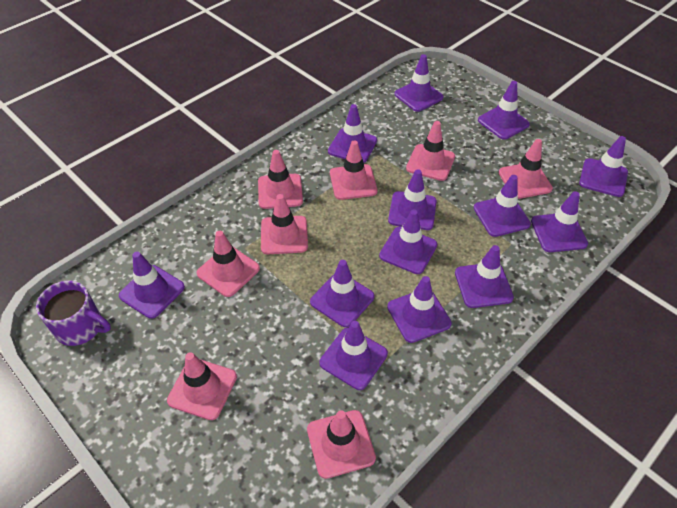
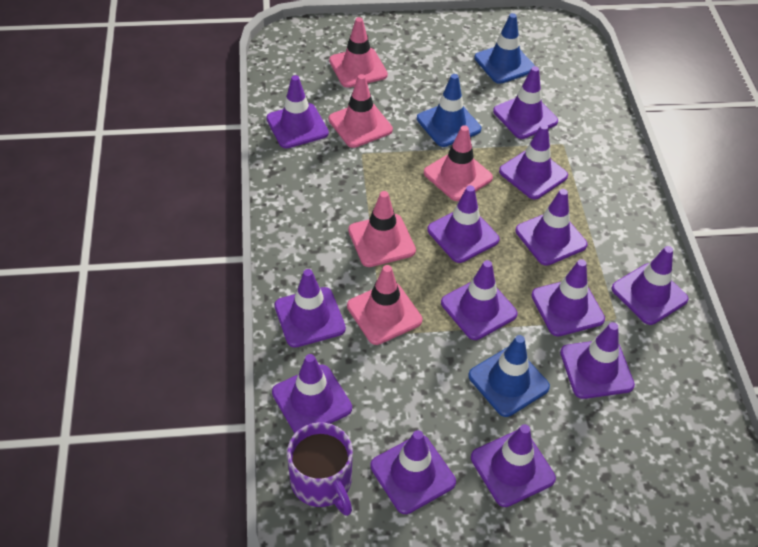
blue traffic cone: 0 -> 3
pink traffic cone: 8 -> 5

